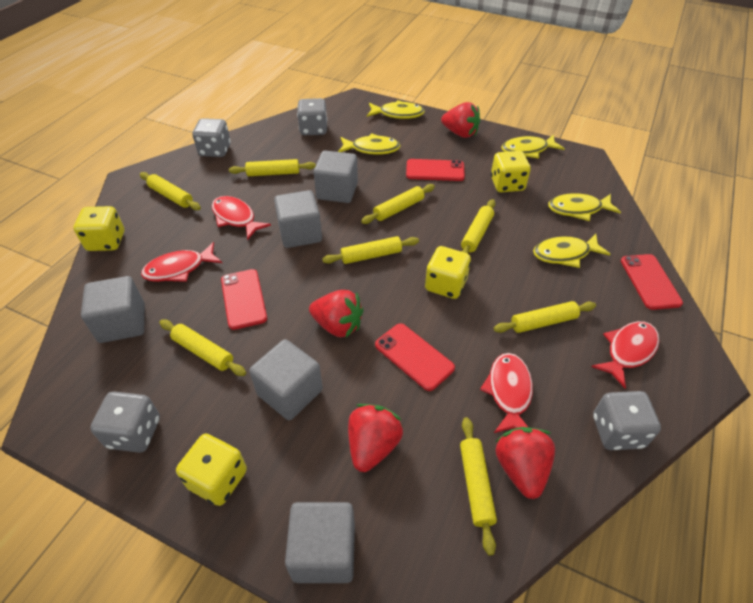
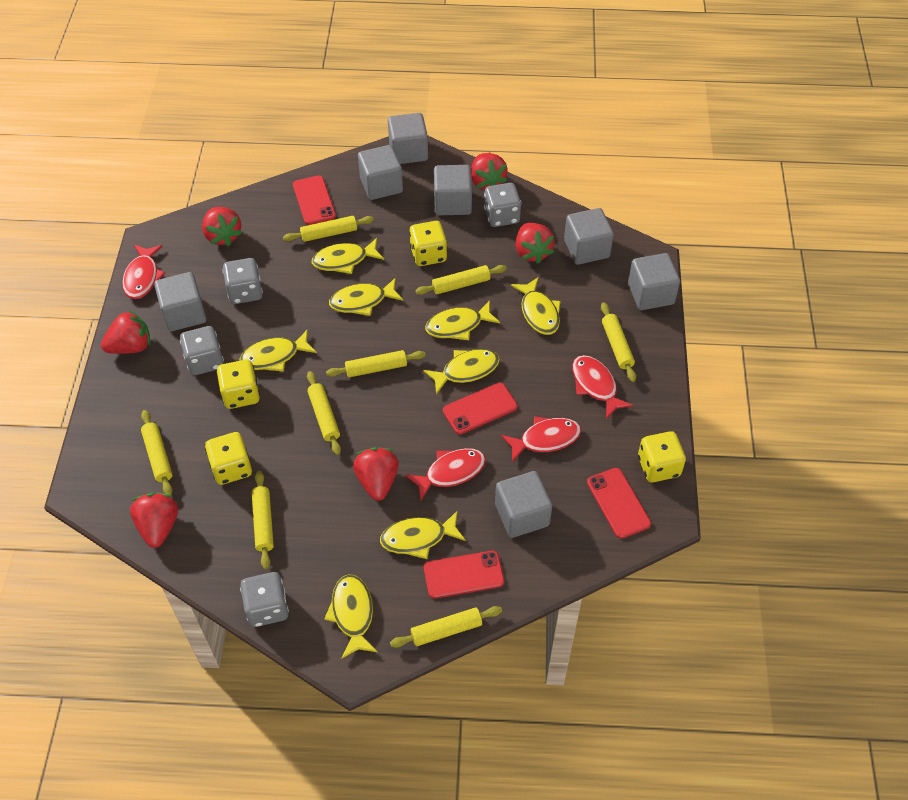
grey cube: 5 -> 7
red strawberry: 4 -> 6
yellow fish: 5 -> 8

